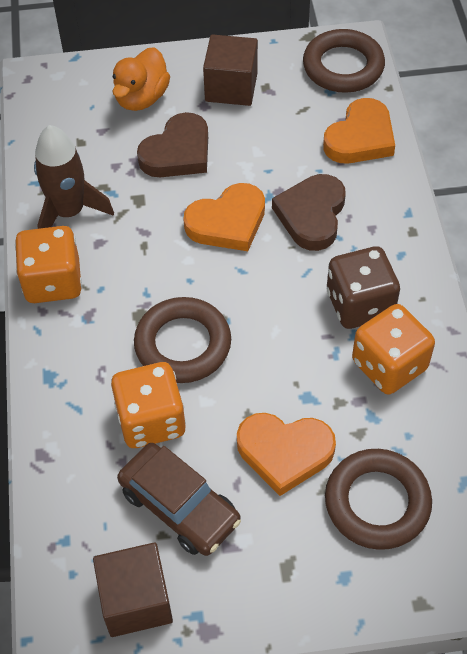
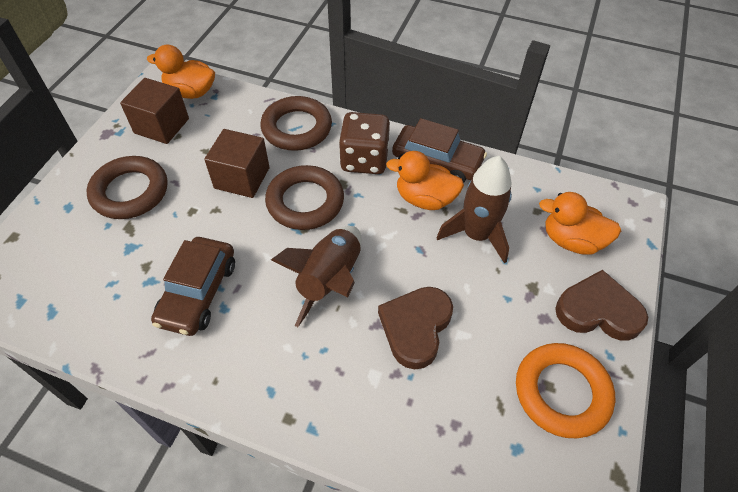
brown car: 1 -> 2
brown rocket: 1 -> 2
orange dice: 3 -> 0
orange duck: 1 -> 3
orange heart: 3 -> 0
orange ring: 0 -> 1

